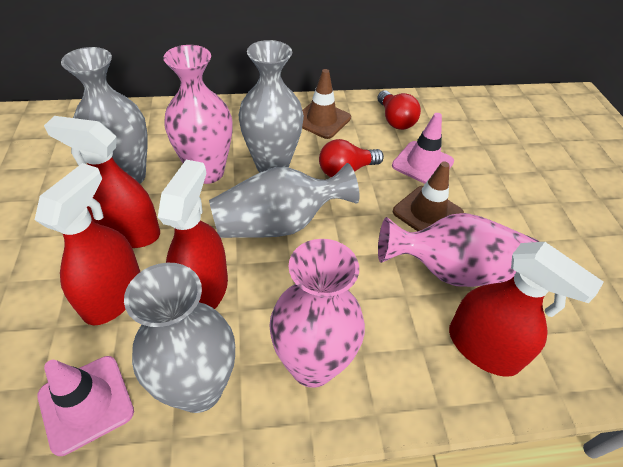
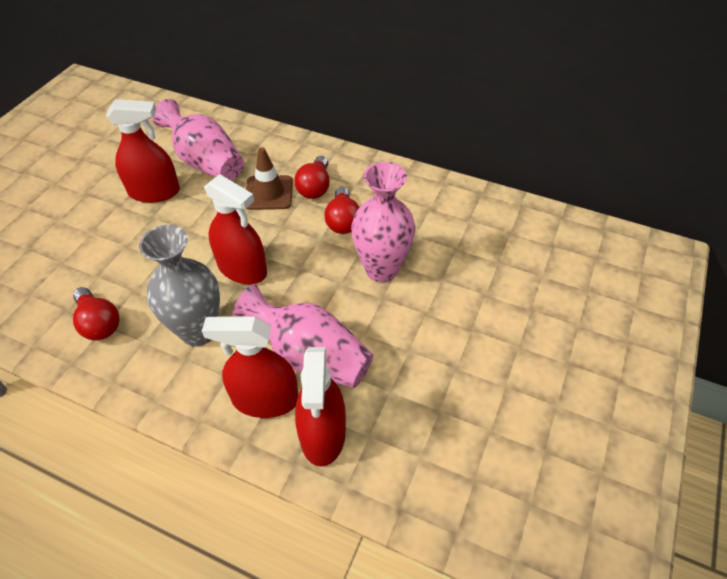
brown traffic cone: 2 -> 1
grey vase: 4 -> 1
pink traffic cone: 2 -> 0
red light bulb: 2 -> 3

